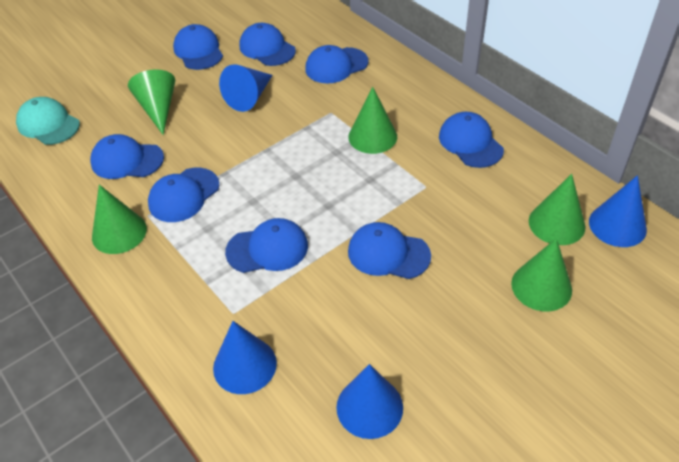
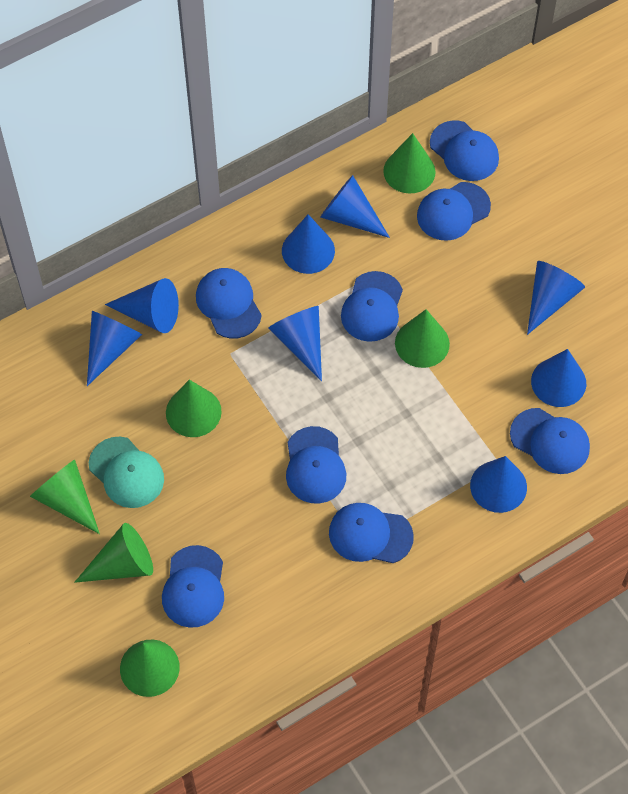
blue cone: 4 -> 8
green cone: 5 -> 6

